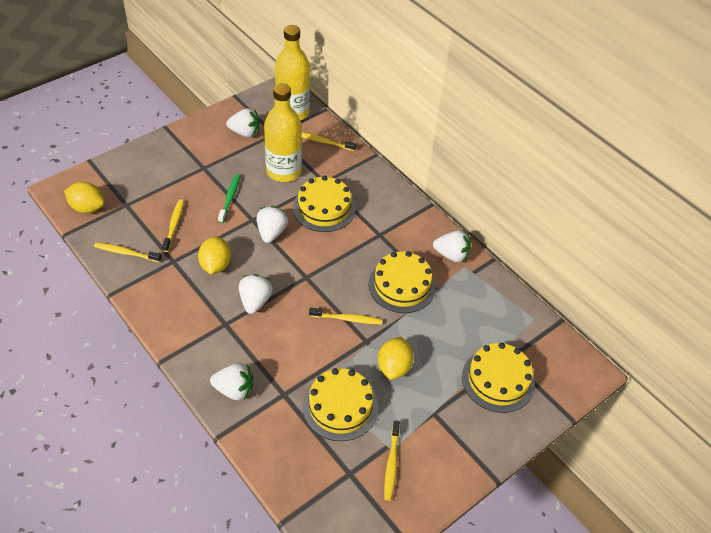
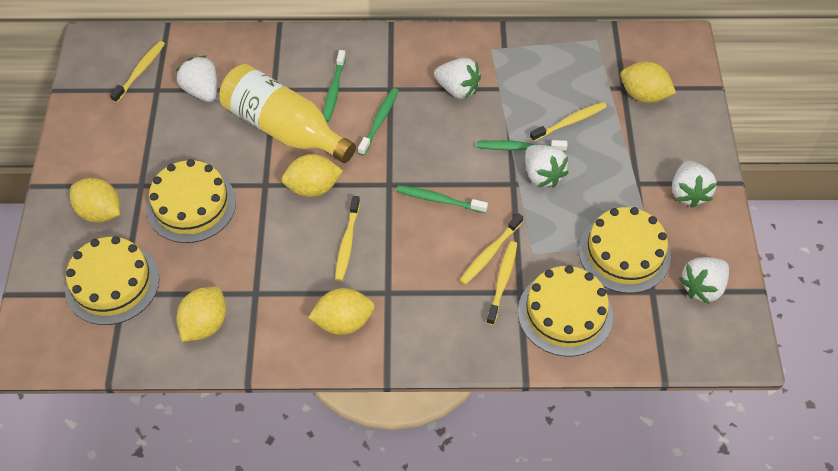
green toothbrush: 1 -> 4
yellow bottle: 2 -> 1
yellow lemon: 3 -> 5

